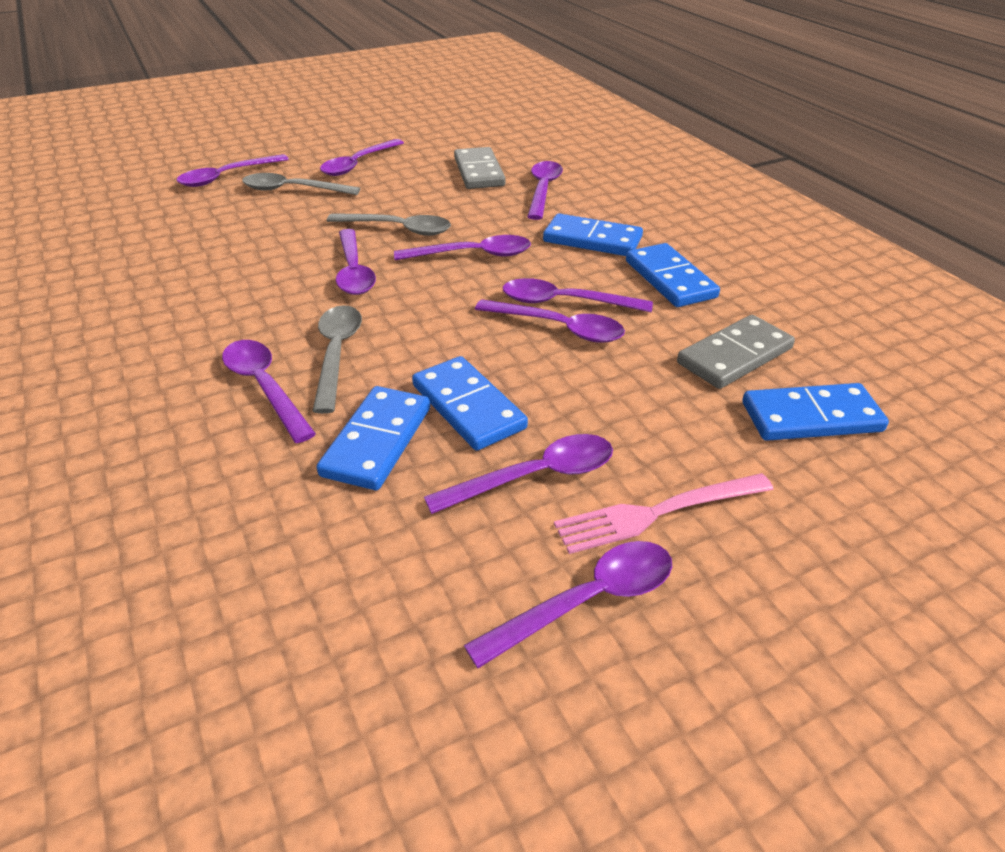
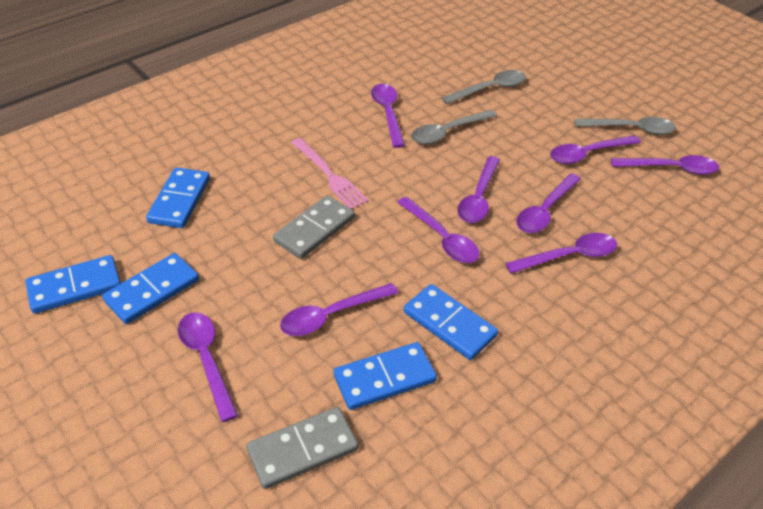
purple spoon: 10 -> 9

